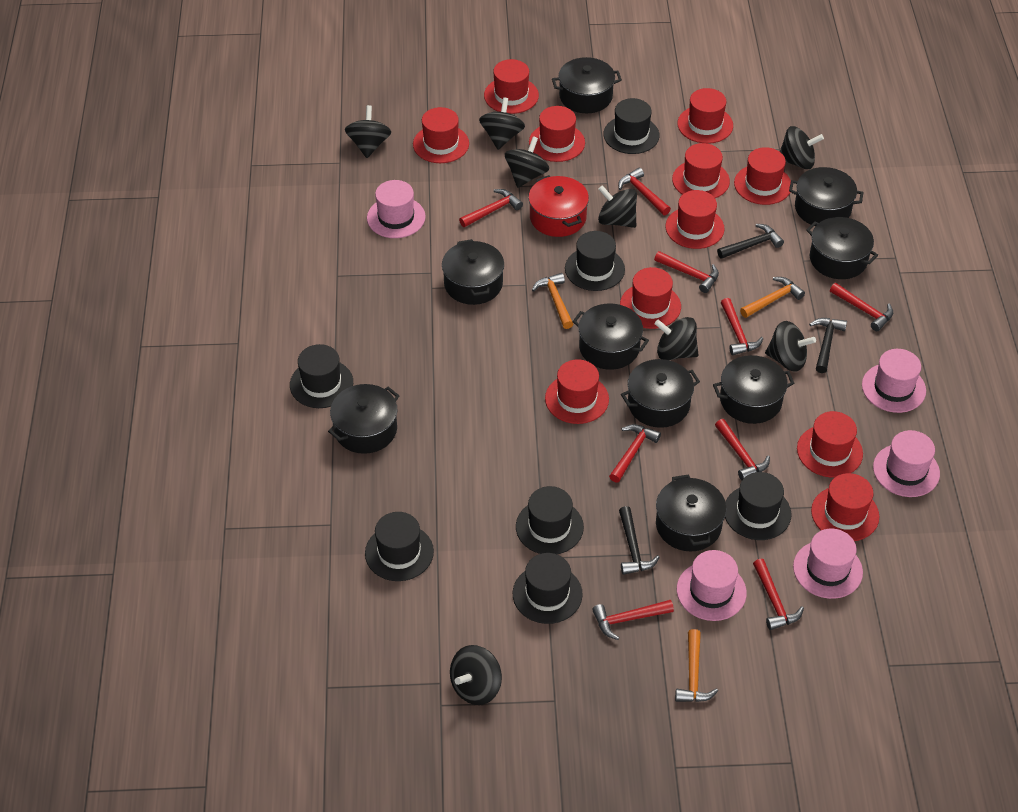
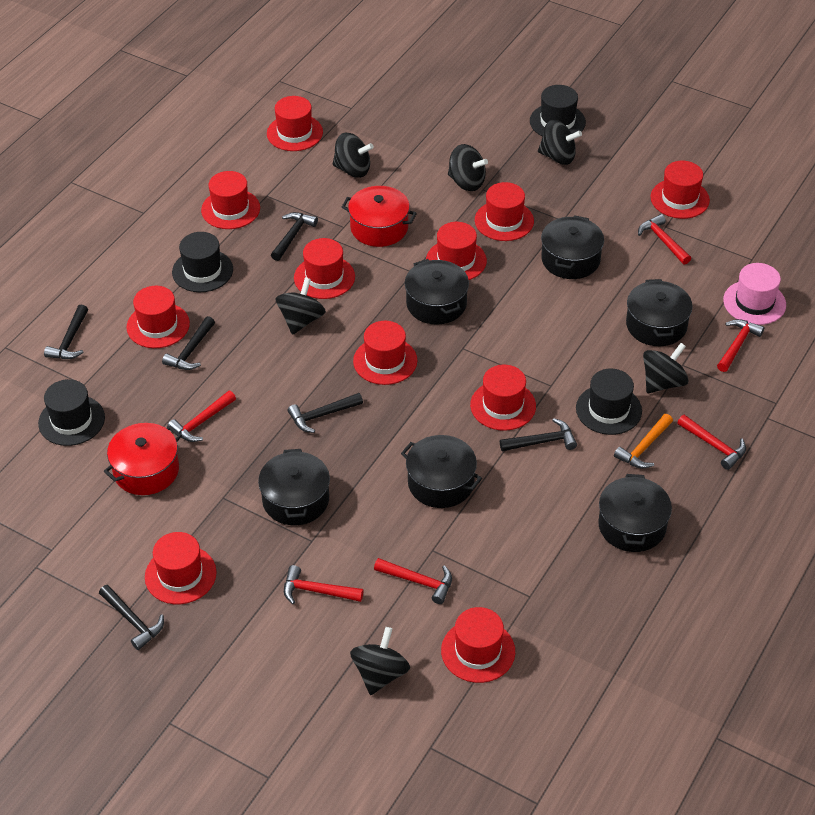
black hammer: 3 -> 6
black hat: 7 -> 4
black pot: 9 -> 6
black spinning top: 8 -> 6
orange hammer: 3 -> 1
pink hat: 5 -> 1
red hammer: 9 -> 6
red pot: 1 -> 2

